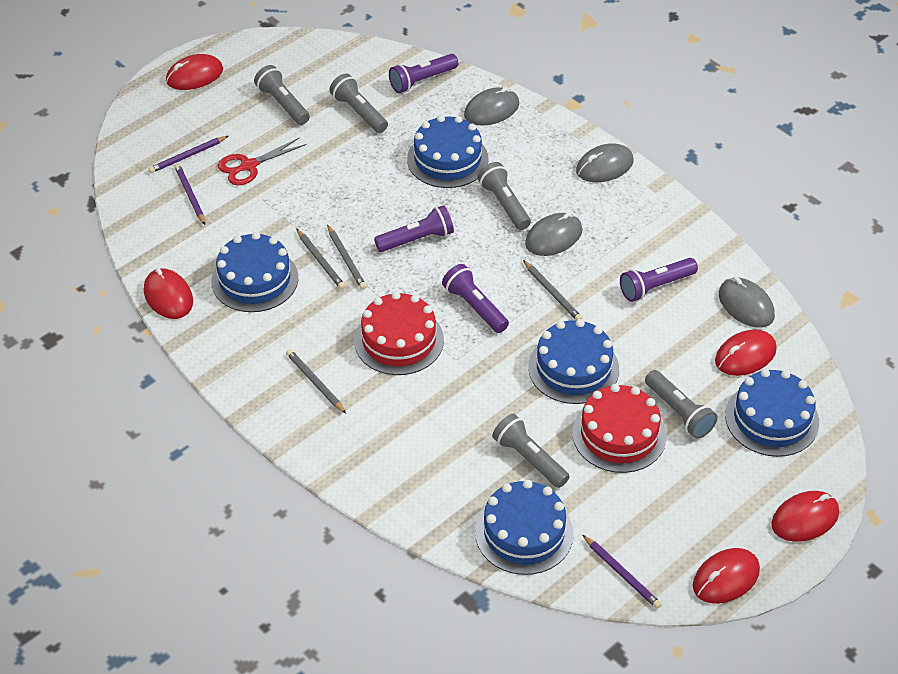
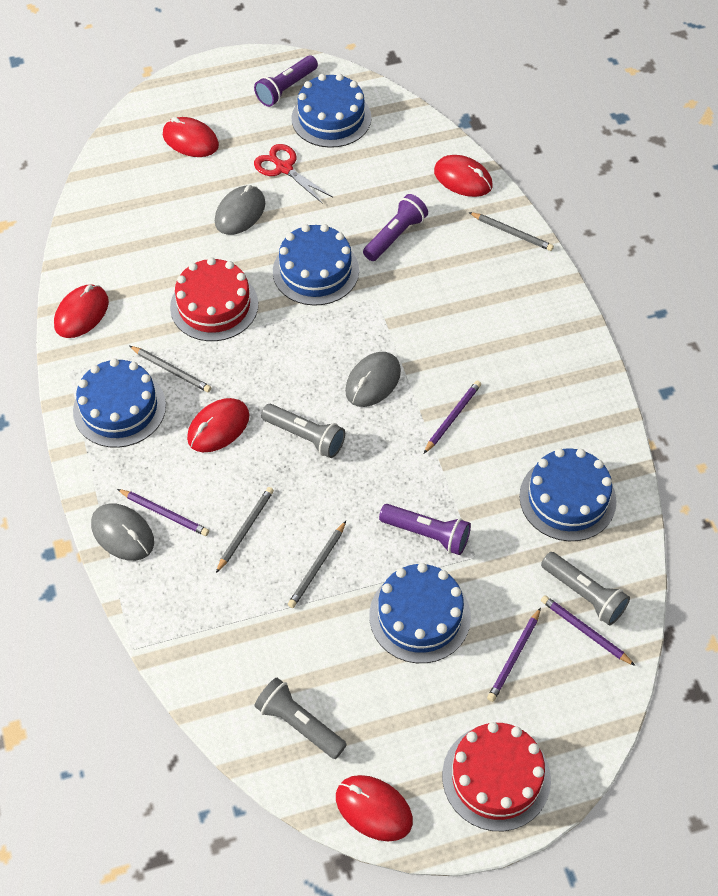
grey flashlight: 5 -> 3
grey mouse: 4 -> 3
purple flashlight: 4 -> 3
purple pencil: 3 -> 4

